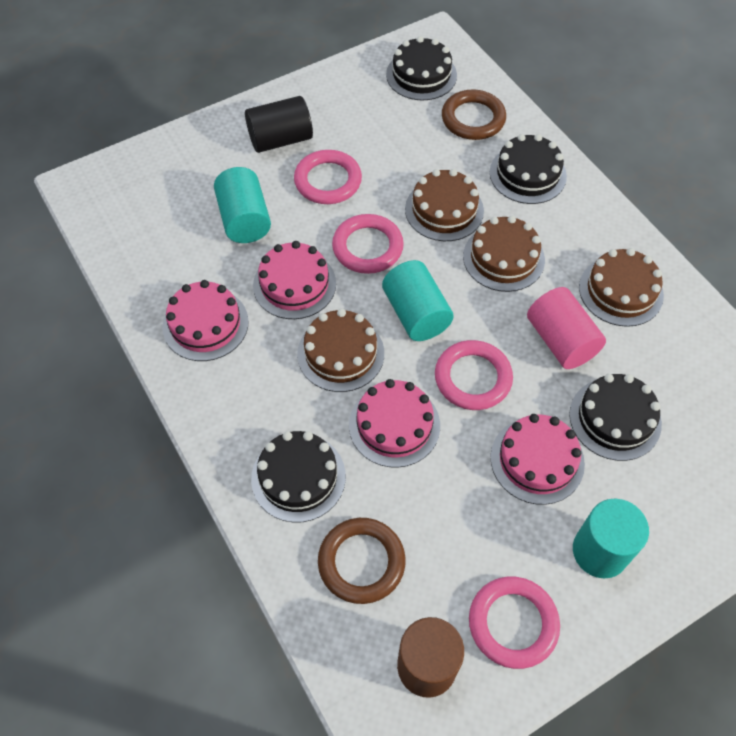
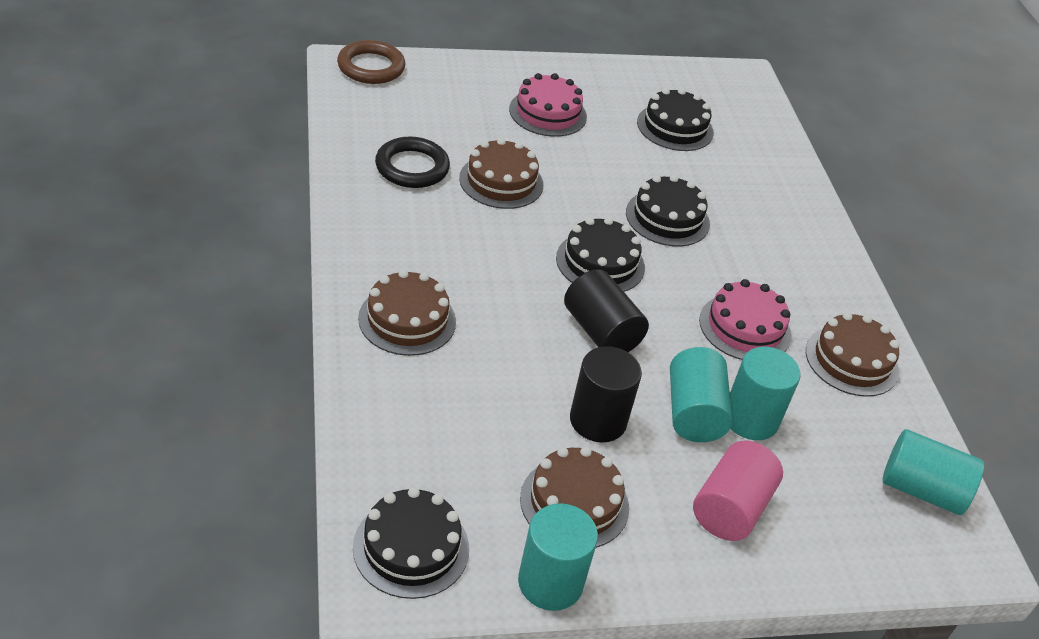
black cylinder: 1 -> 2
black ring: 0 -> 1
brown cylinder: 1 -> 0
brown ring: 2 -> 1
pink cake: 4 -> 2
pink ring: 4 -> 0
turquoise cylinder: 3 -> 4

